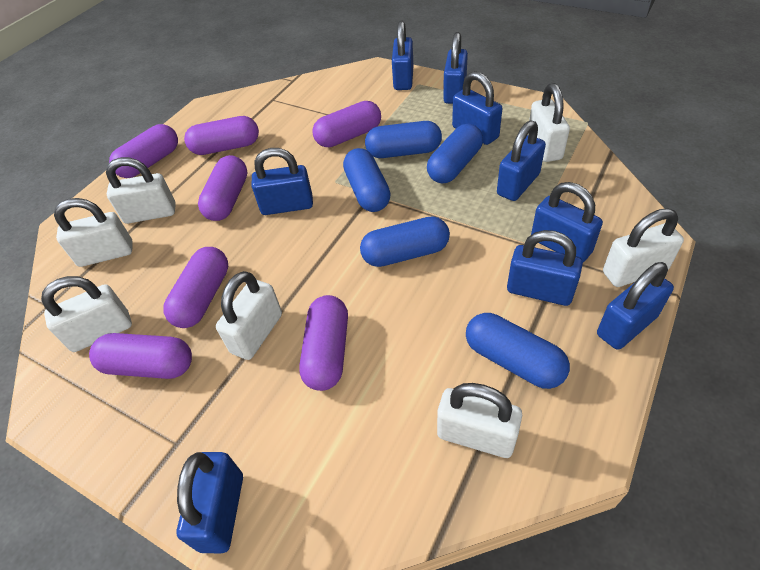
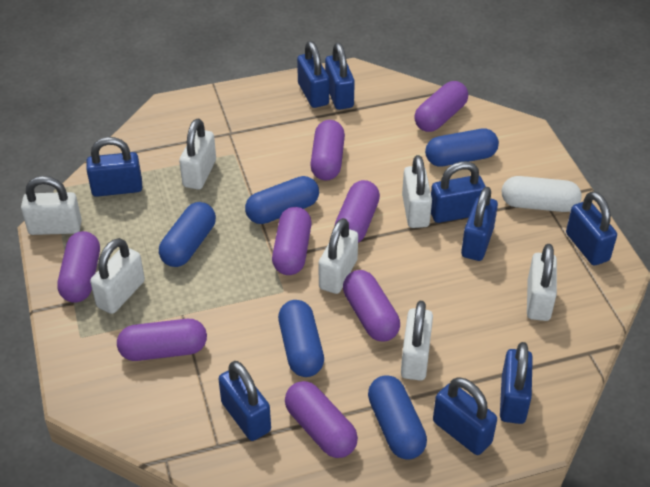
purple capsule: 7 -> 8
white capsule: 0 -> 1

